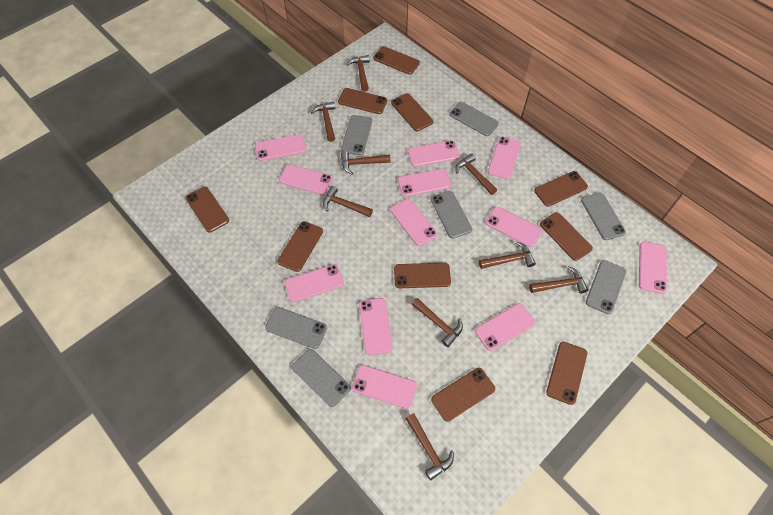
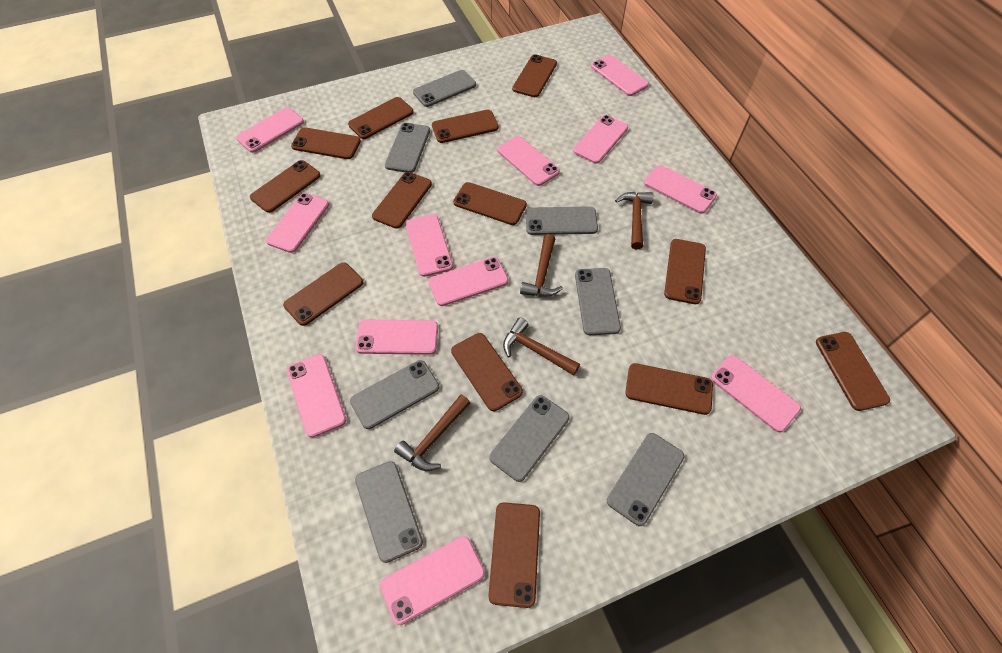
brown hammer: 9 -> 4
brown phone: 10 -> 13
grey phone: 7 -> 8

